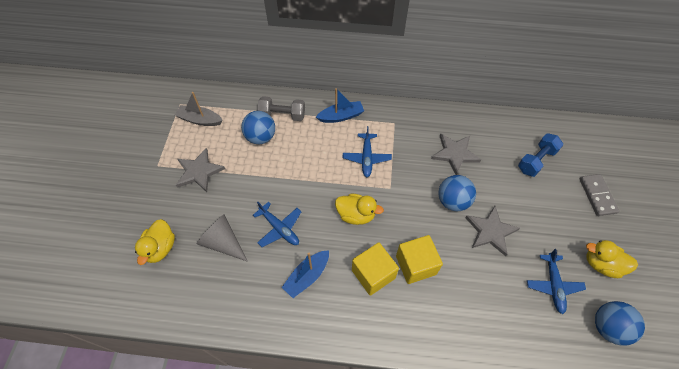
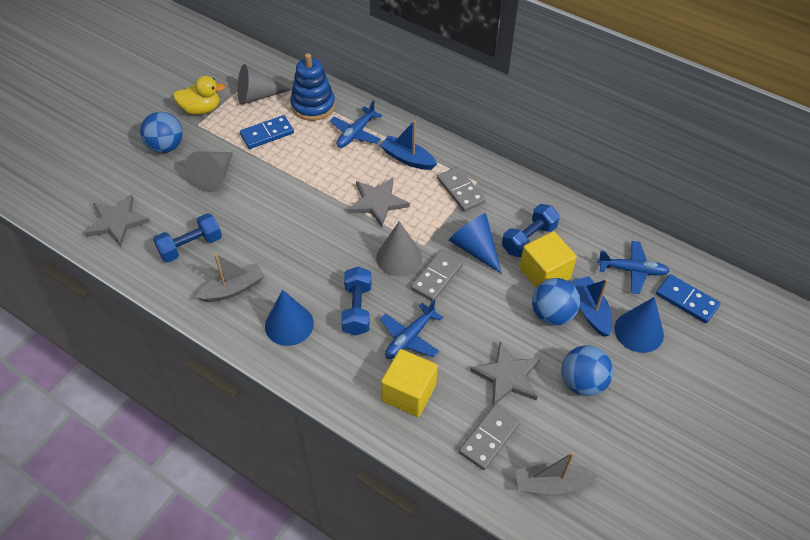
blue cone: 0 -> 3
blue domino: 0 -> 2
blue dumbbell: 1 -> 3
blue stacking toy: 0 -> 1
grey boat: 1 -> 2
grey cone: 1 -> 3
grey domino: 1 -> 3
grey dumbbell: 1 -> 0
yellow duck: 3 -> 1

